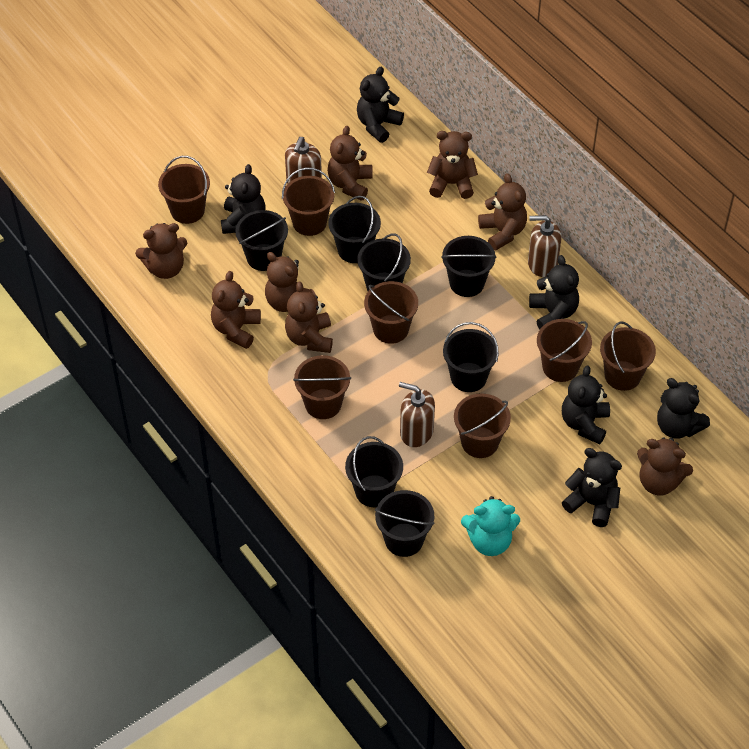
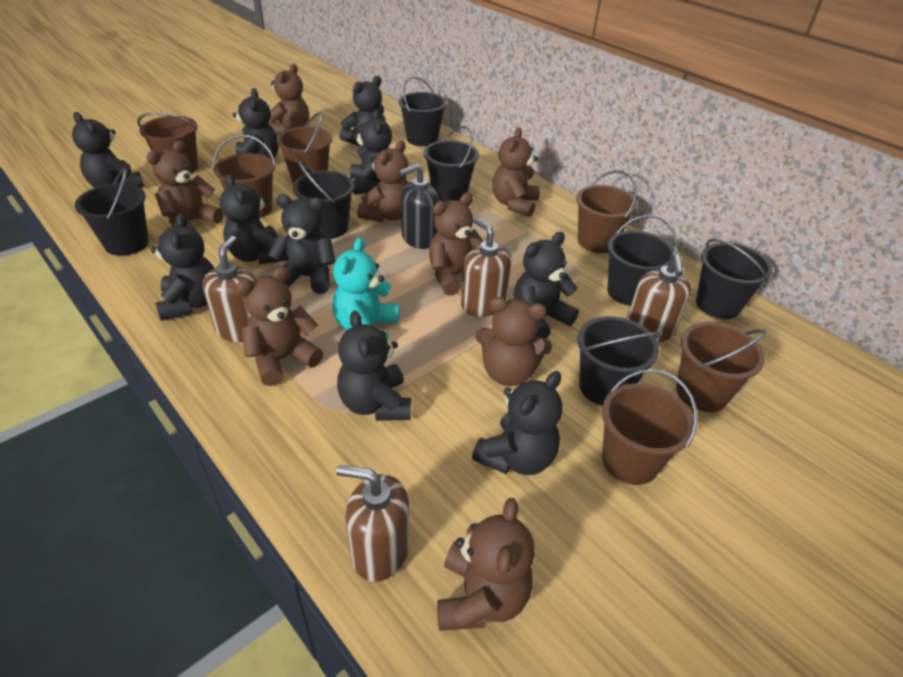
black soap dispenser: 0 -> 1
black teddy bear: 6 -> 10
brown bucket: 7 -> 6
brown soap dispenser: 3 -> 4

